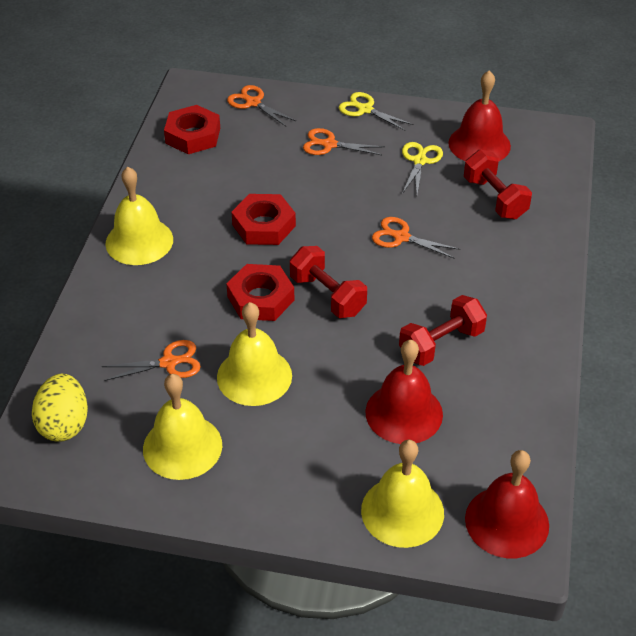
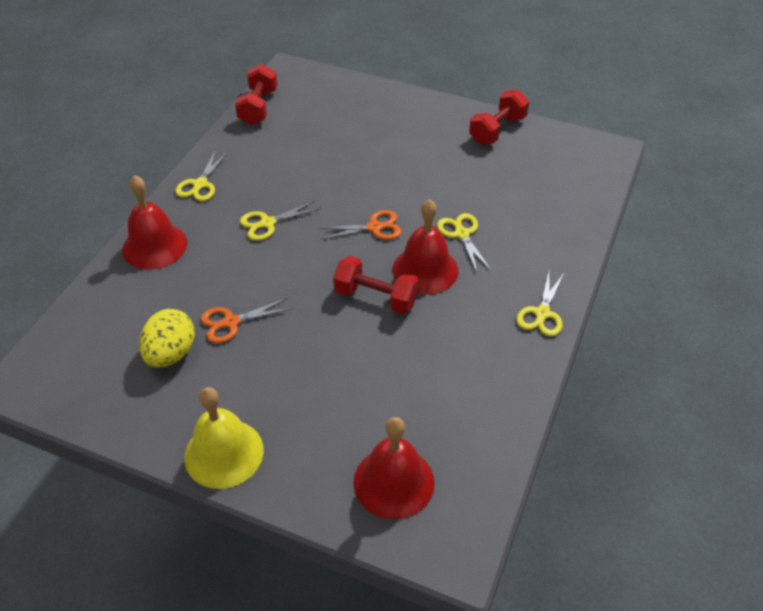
orange scissors: 4 -> 2
red nut: 3 -> 0
yellow bell: 4 -> 1
yellow scissors: 2 -> 4

